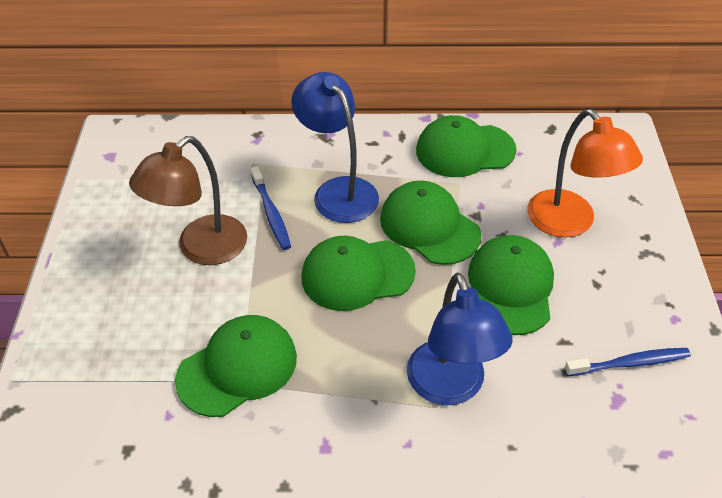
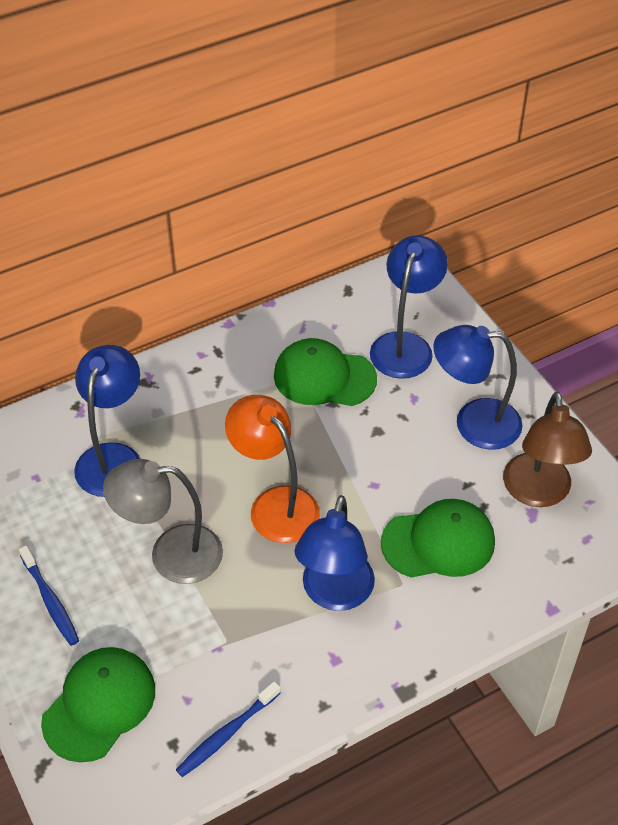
blue lamp: 2 -> 4
green cap: 5 -> 3
grey lamp: 0 -> 1

